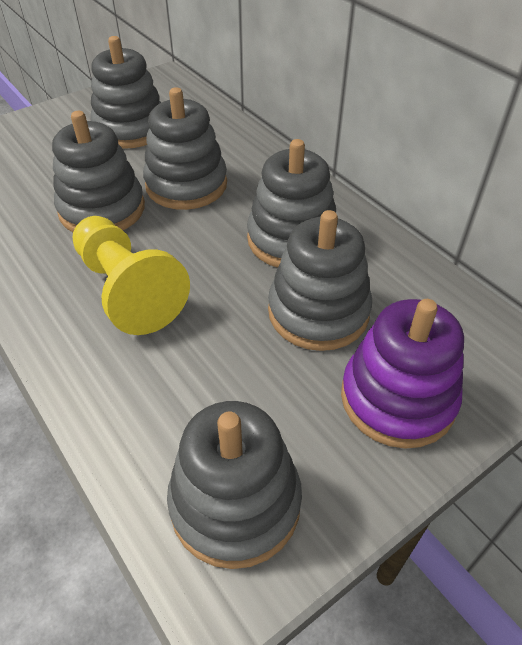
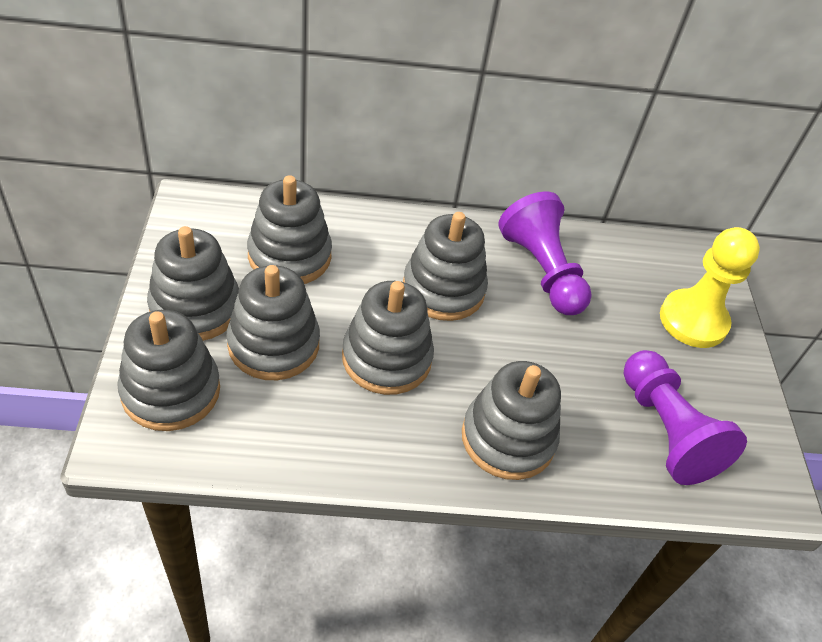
grey stacking toy: 6 -> 7
purple pawn: 0 -> 2
purple stacking toy: 1 -> 0

